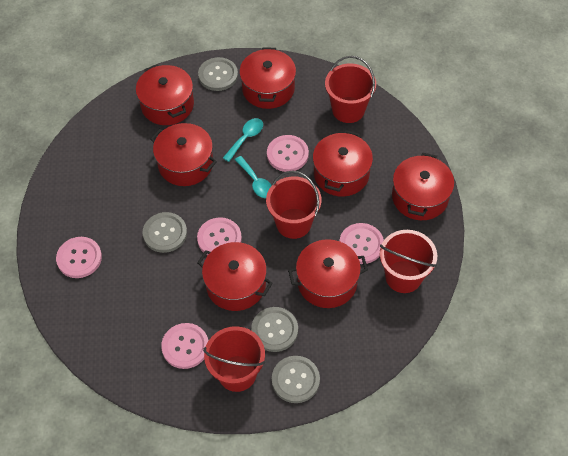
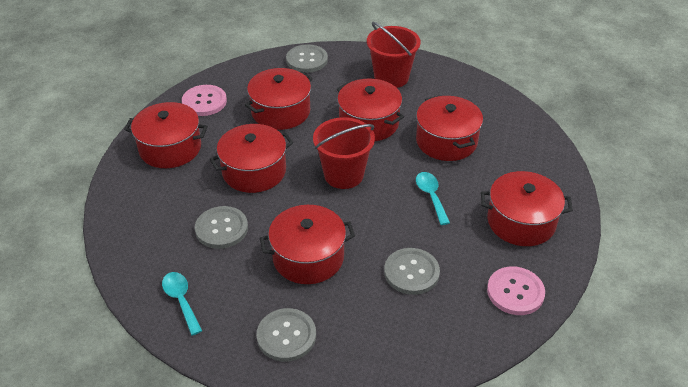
pink button: 5 -> 2
red bucket: 4 -> 2

